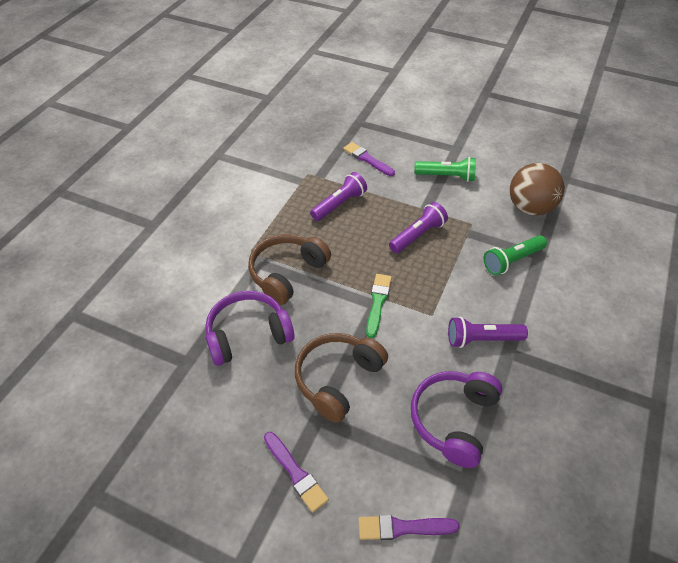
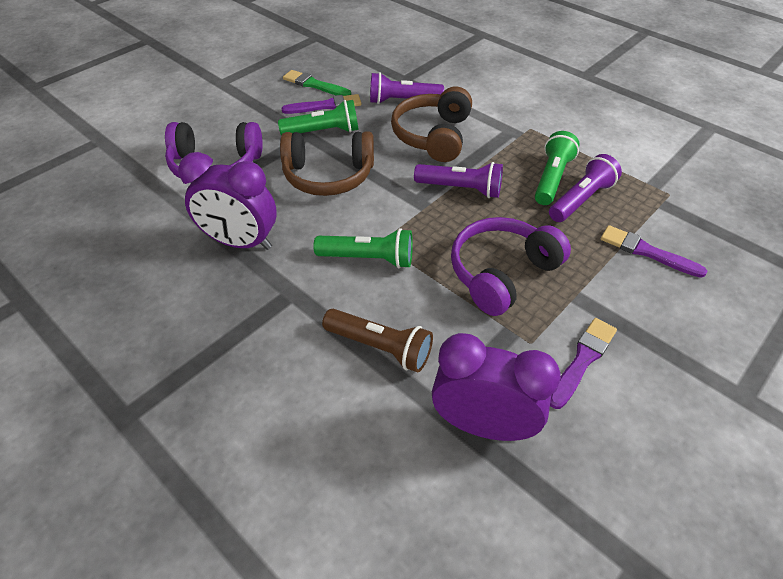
brown ball: 1 -> 0
brown flashlight: 0 -> 1
green flashlight: 2 -> 3
purple clock: 0 -> 2

